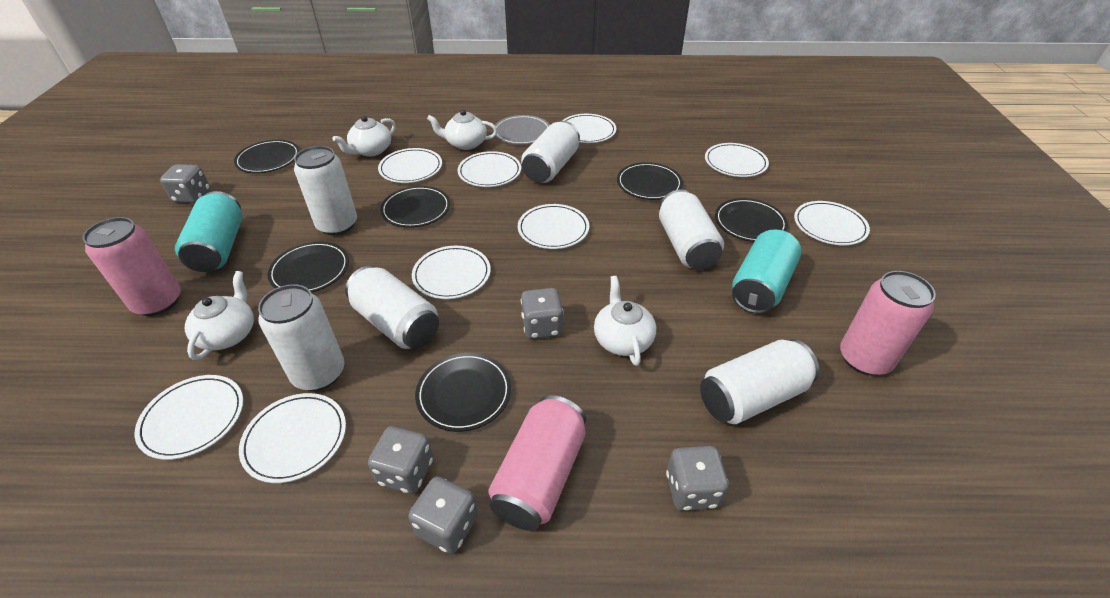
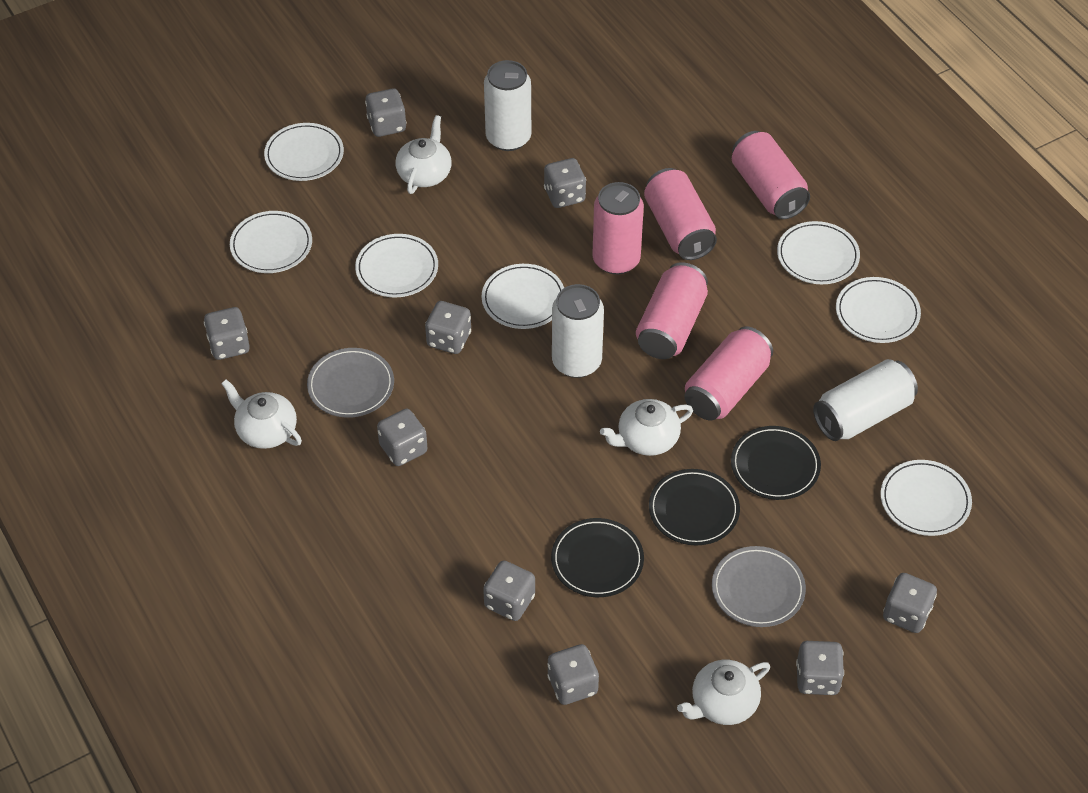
black plate: 6 -> 3
grey dice: 5 -> 9
grey plate: 1 -> 2
pink can: 3 -> 5
turquoise can: 2 -> 0
white can: 6 -> 3
white plate: 9 -> 7

